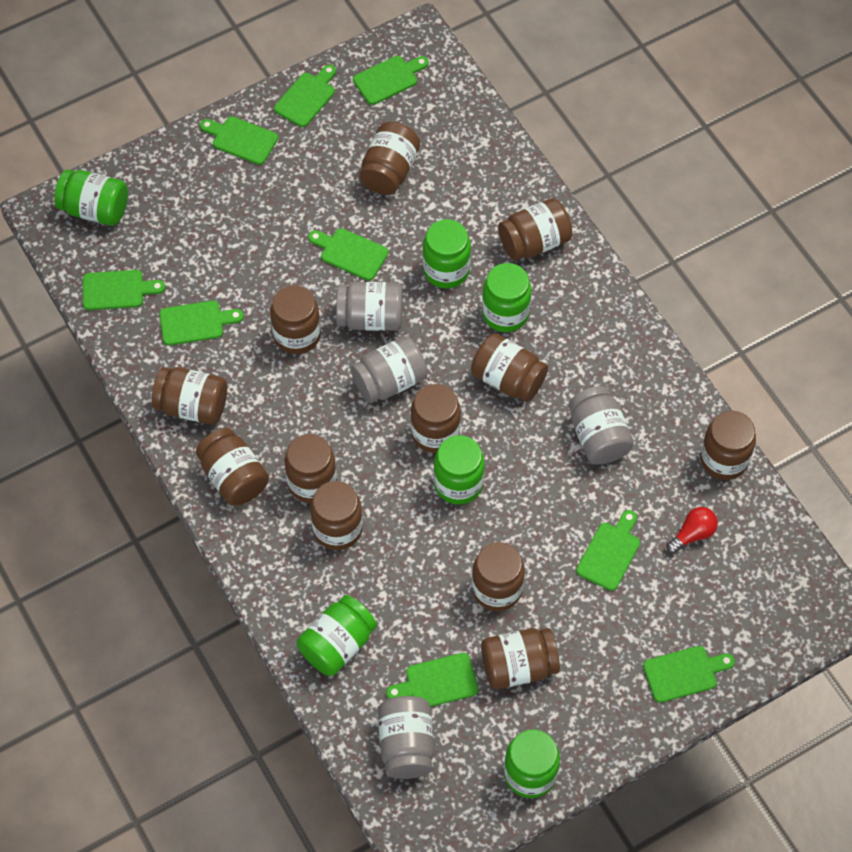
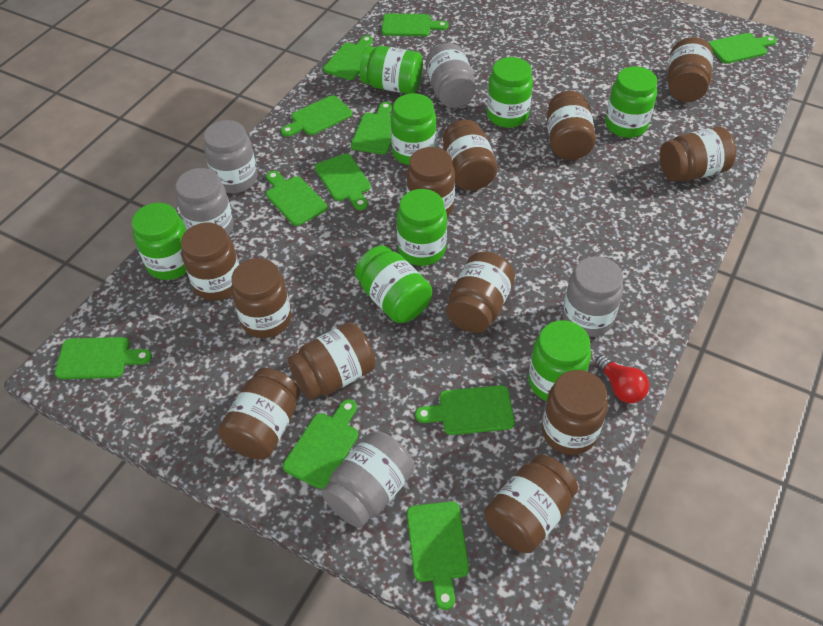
green cutting board: 9 -> 11
green jar: 6 -> 8
grey jar: 4 -> 5

